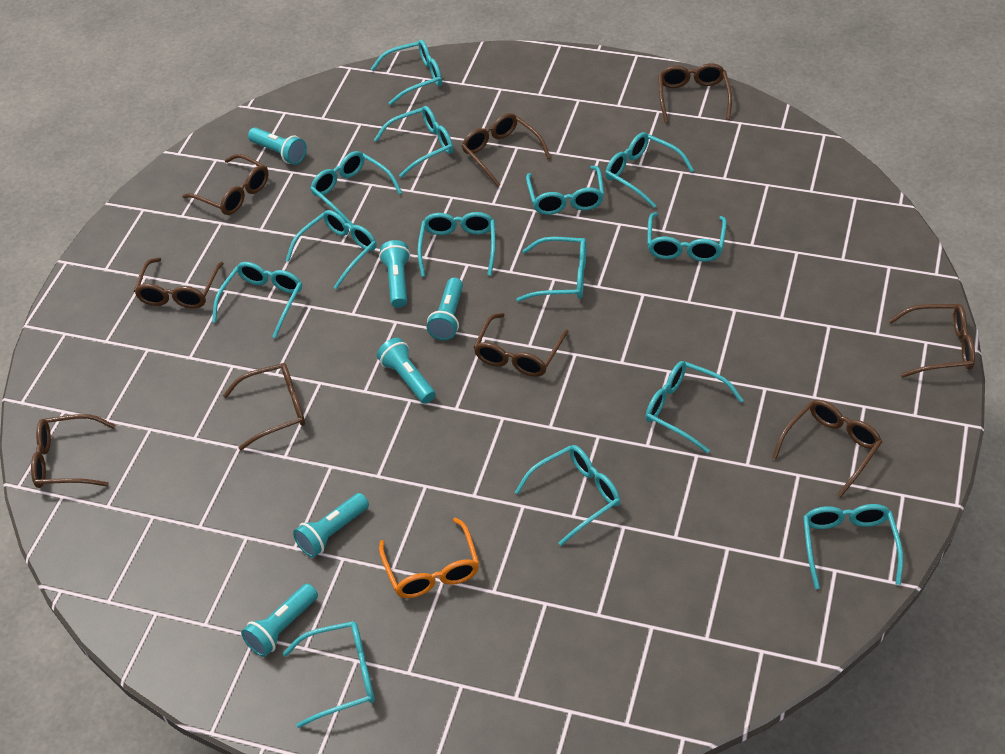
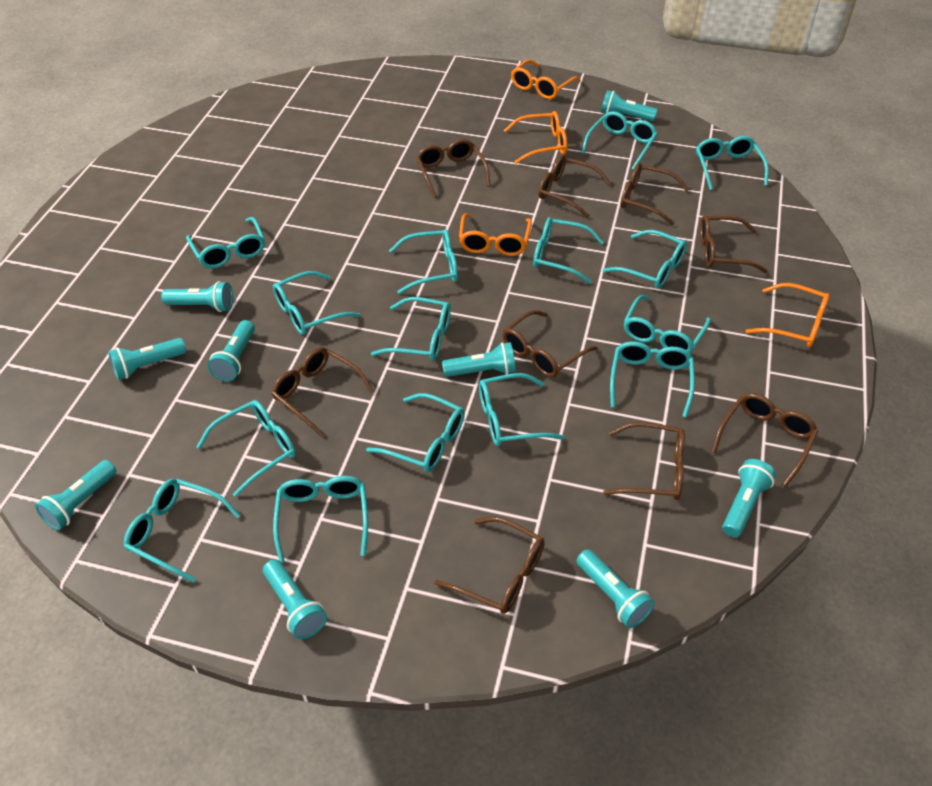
orange glasses: 1 -> 4
turquoise flashlight: 6 -> 9
turquoise glasses: 14 -> 15

